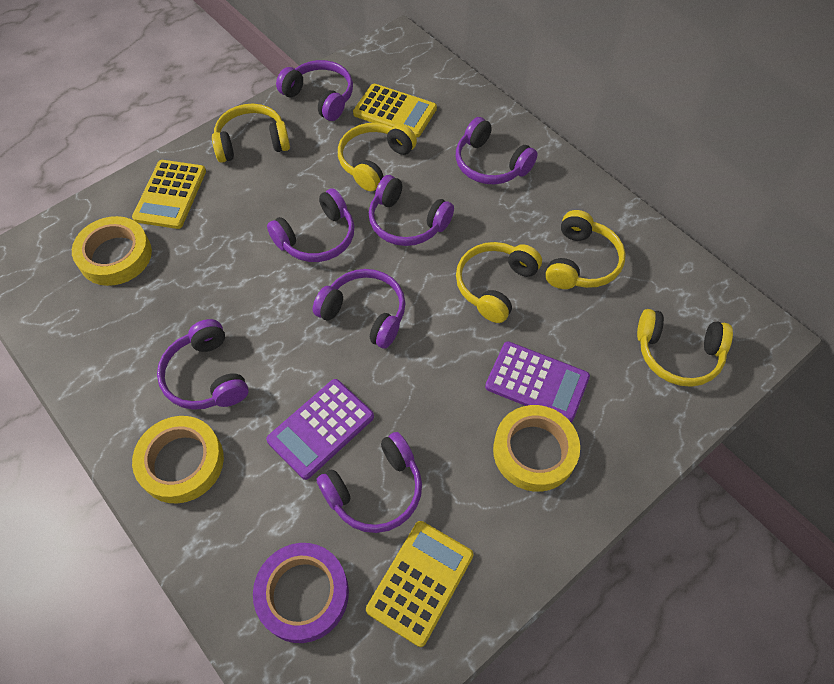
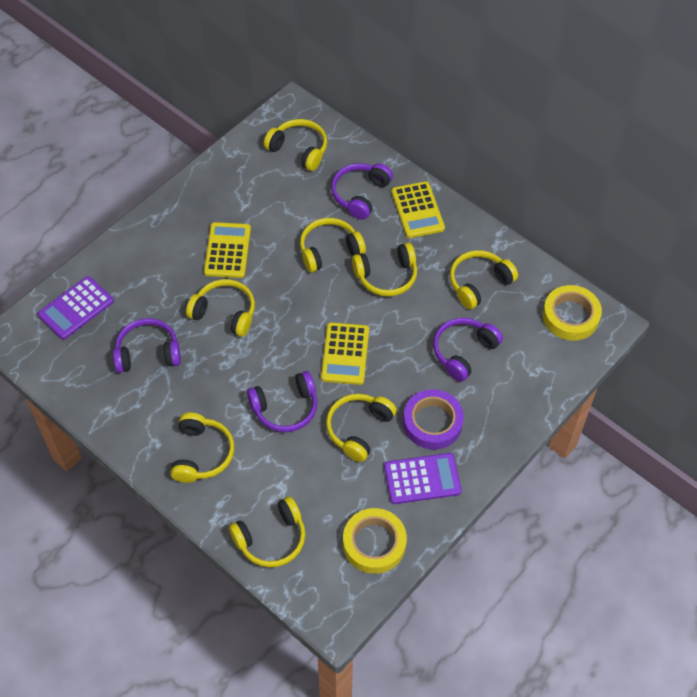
purple headphones: 7 -> 4
yellow headphones: 5 -> 8
yellow tape: 3 -> 2

